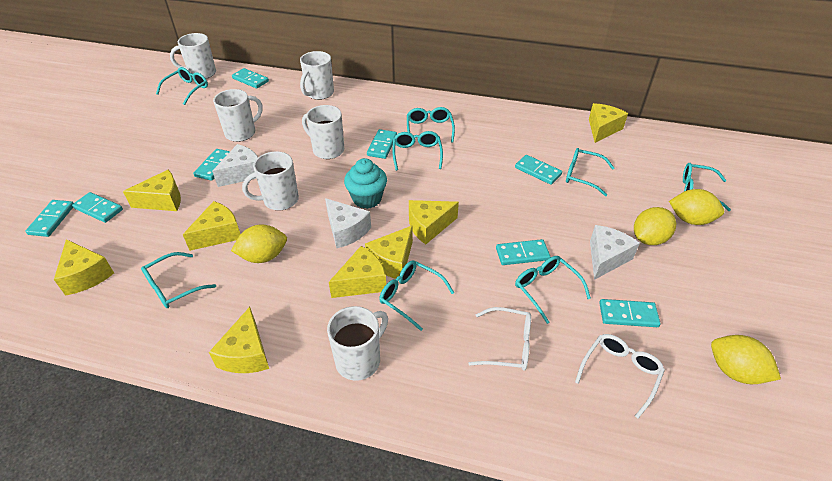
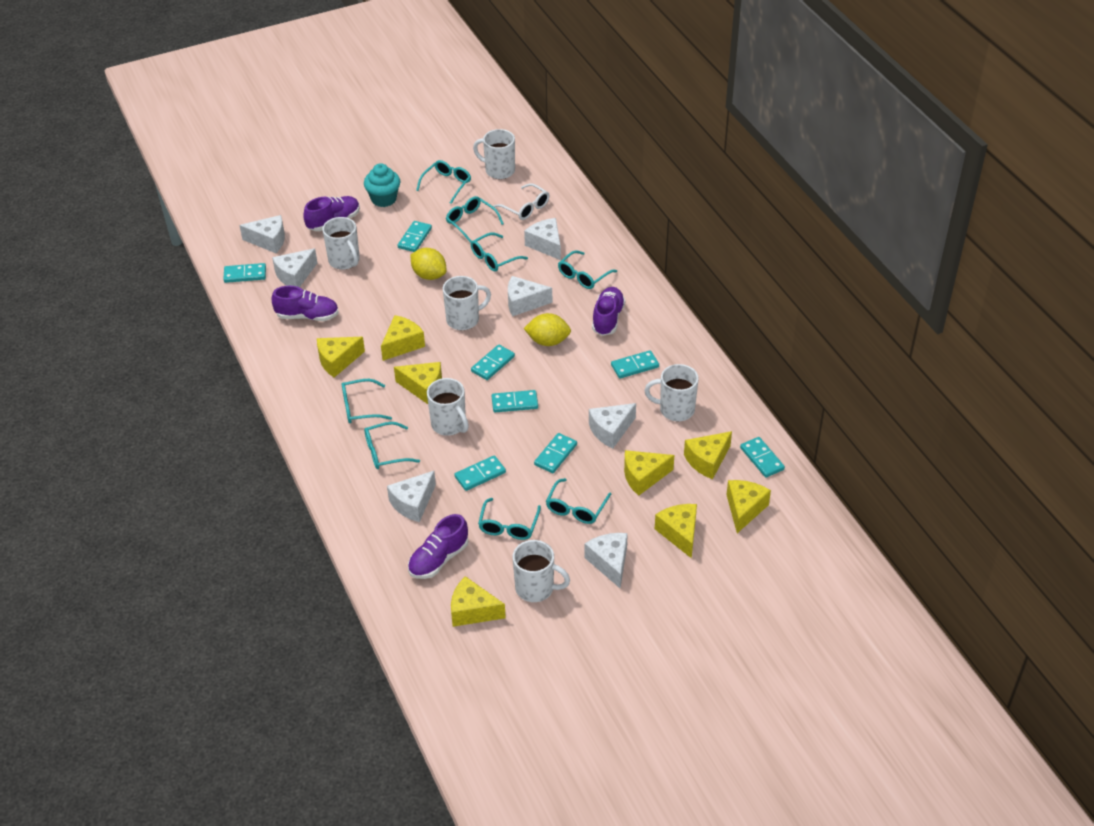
purple shoe: 0 -> 4
white cheese: 3 -> 7
white glasses: 2 -> 1
yellow lemon: 4 -> 2

